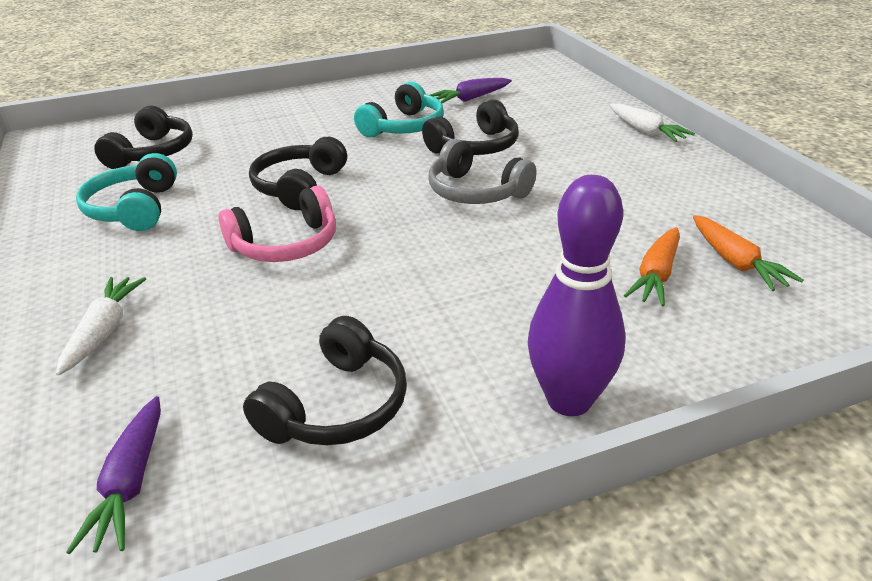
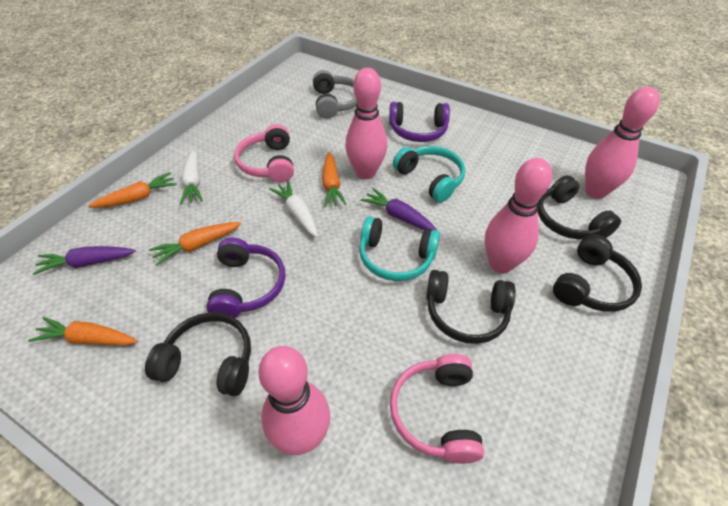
orange carrot: 2 -> 4
pink bowling pin: 0 -> 4
pink headphones: 1 -> 2
purple bowling pin: 1 -> 0
purple headphones: 0 -> 2

